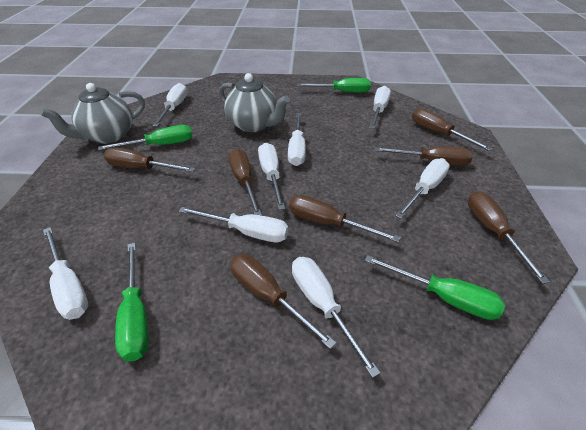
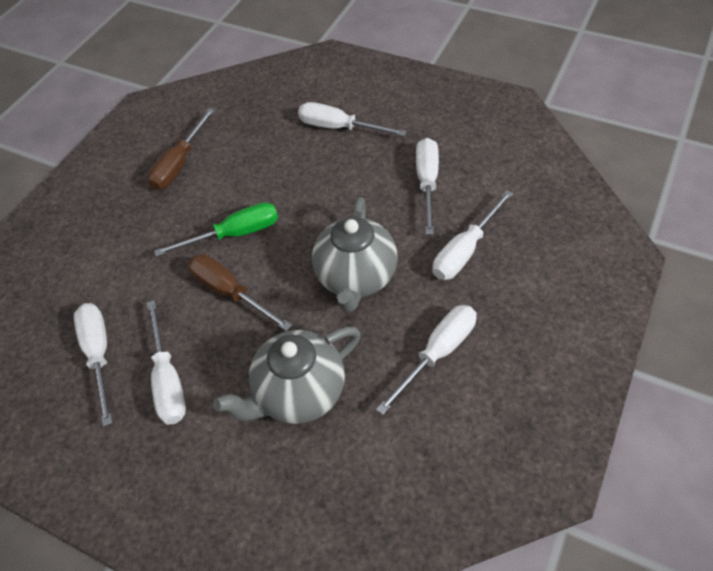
brown screwdriver: 7 -> 2
green screwdriver: 4 -> 1
white screwdriver: 8 -> 6

